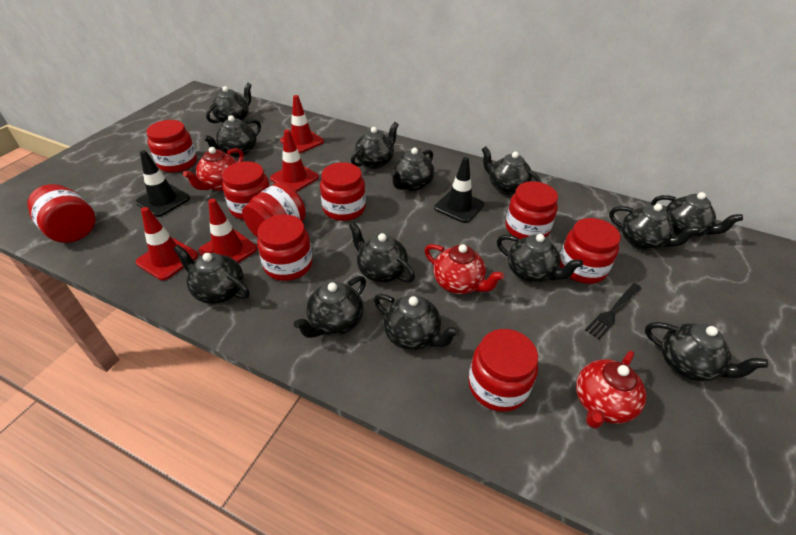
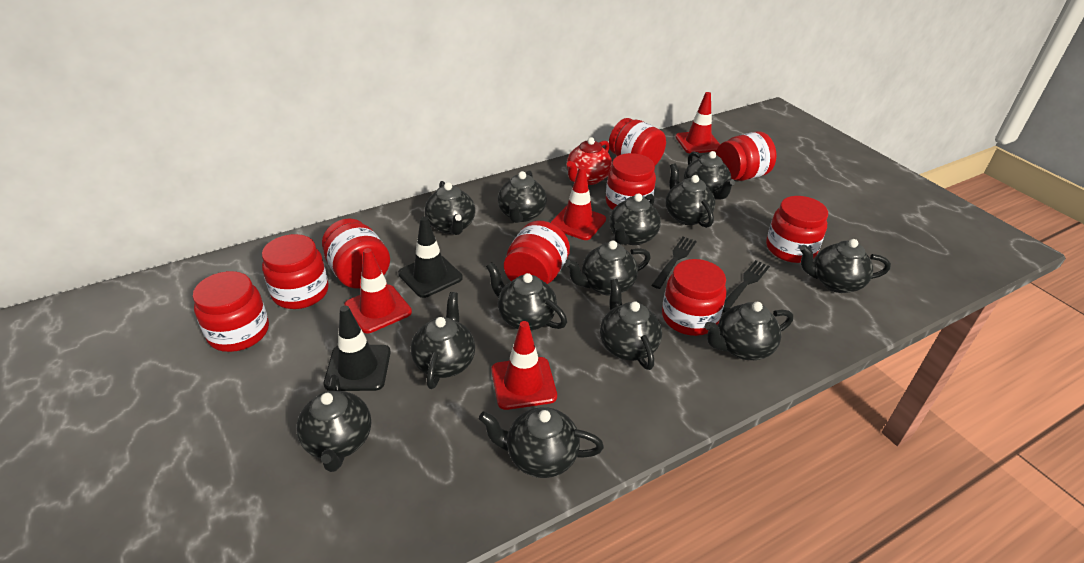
black fork: 1 -> 2
red teapot: 3 -> 1

